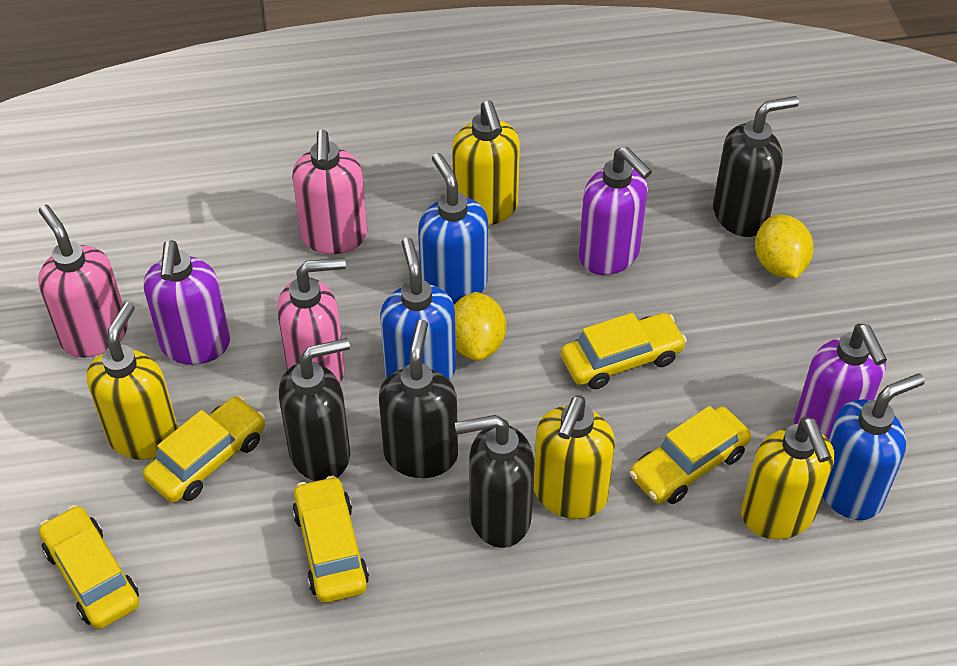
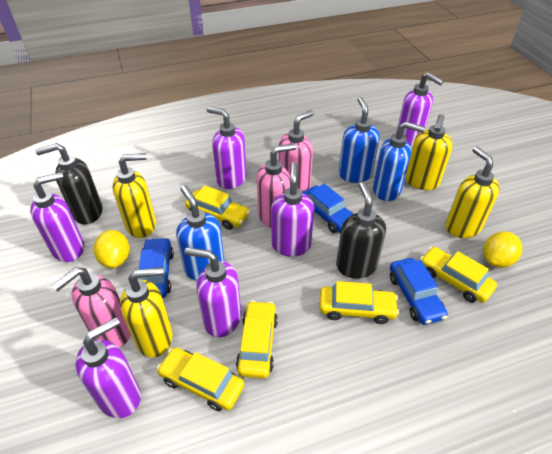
black soap dispenser: 4 -> 2
blue car: 0 -> 3
purple soap dispenser: 3 -> 6

